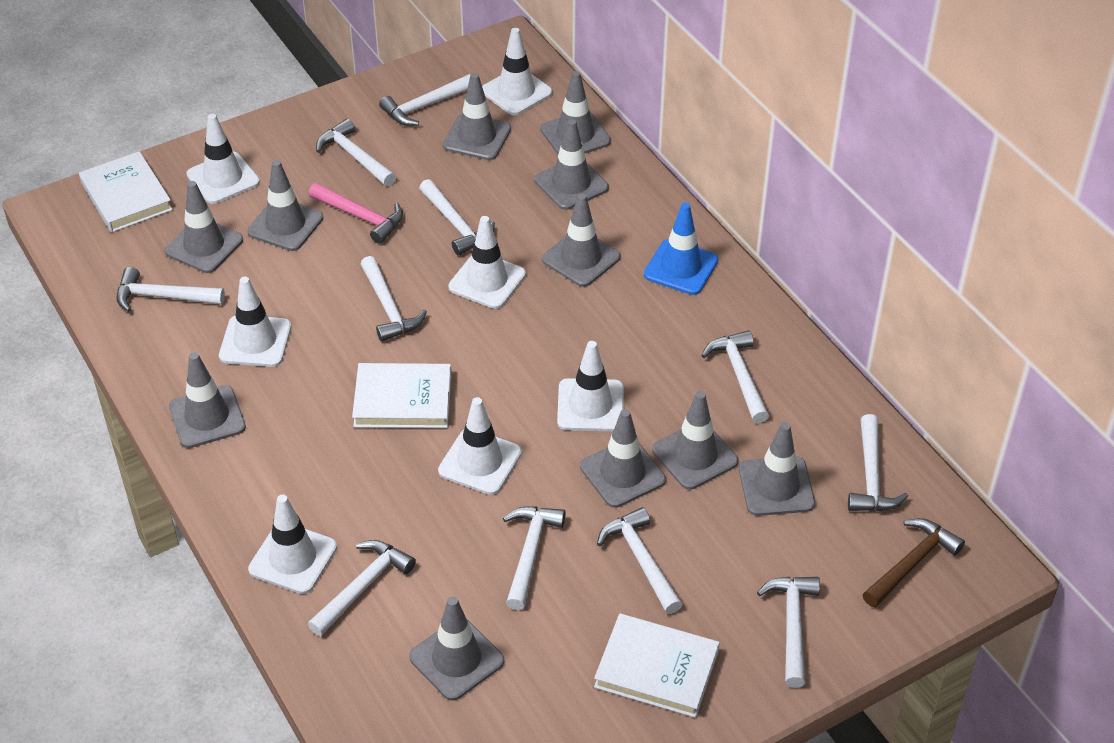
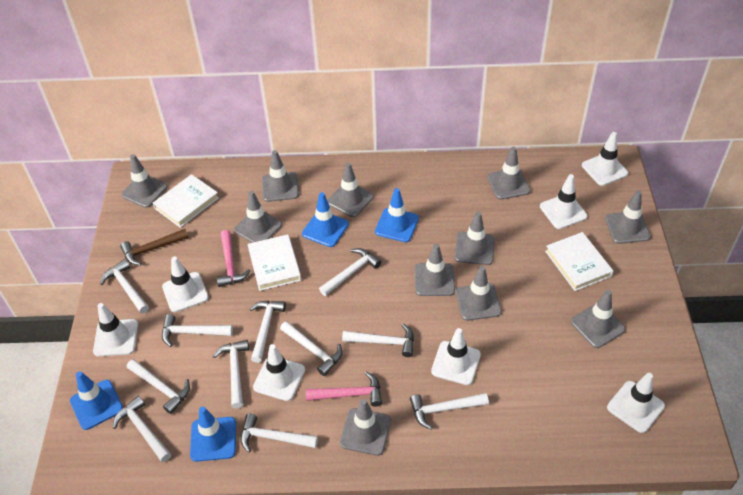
blue traffic cone: 1 -> 4
pink hammer: 1 -> 2

